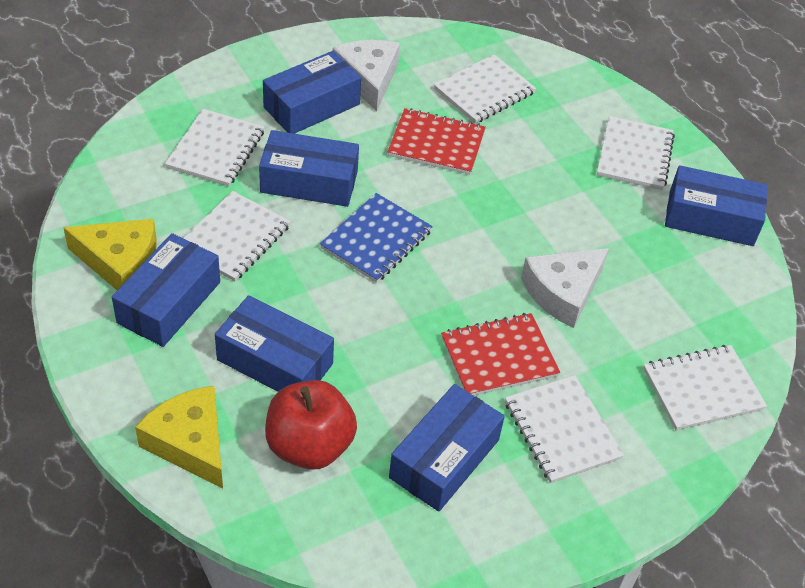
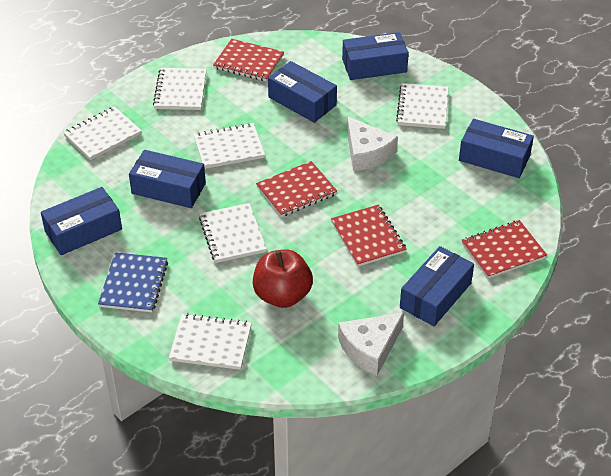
red notebook: 2 -> 4
yellow cheese: 2 -> 0

